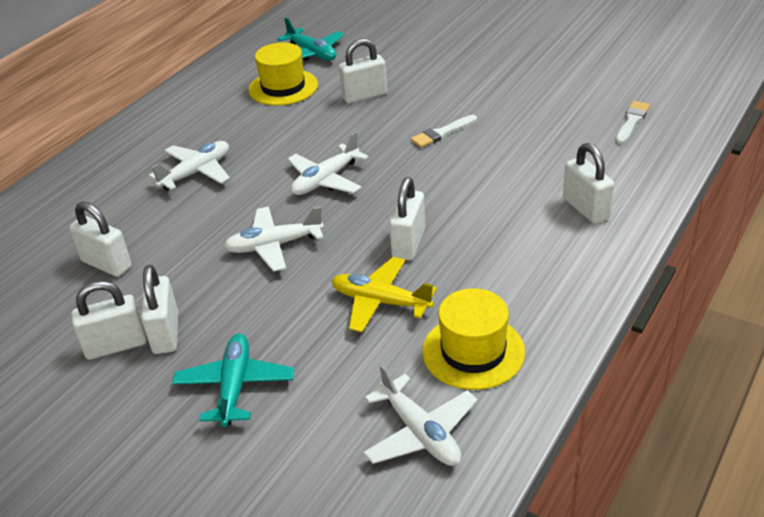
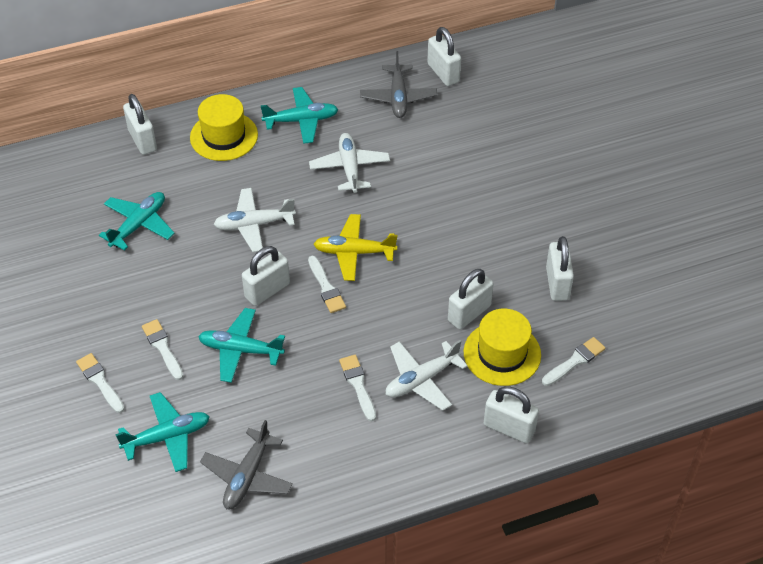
grey plane: 0 -> 2
turquoise plane: 2 -> 4
white brush: 2 -> 5
white plane: 4 -> 3

